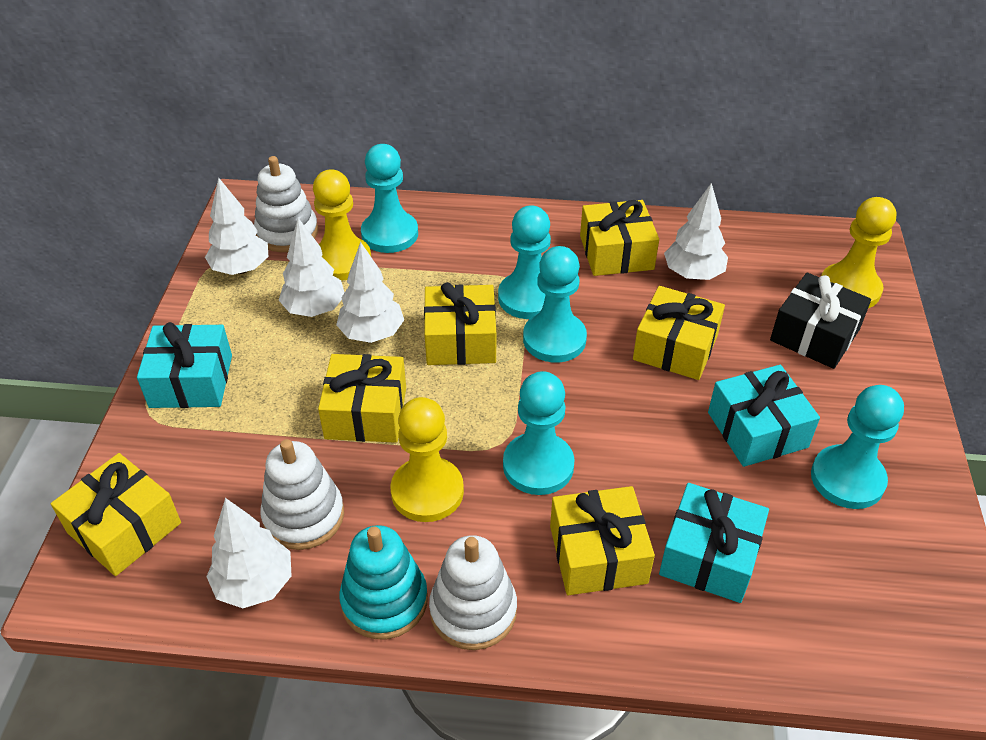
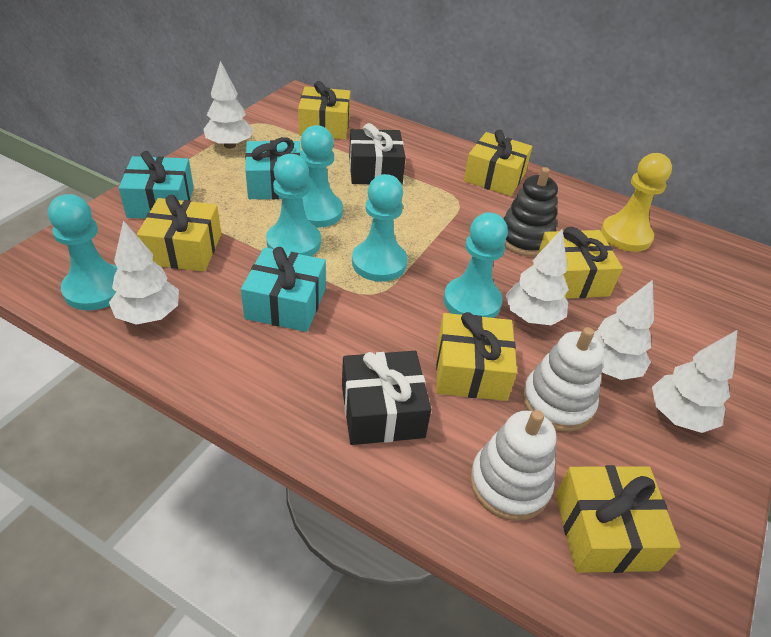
black gift: 1 -> 2
black stacking toy: 0 -> 1
turquoise stacking toy: 1 -> 0
white stacking toy: 3 -> 2
yellow pawn: 3 -> 1

